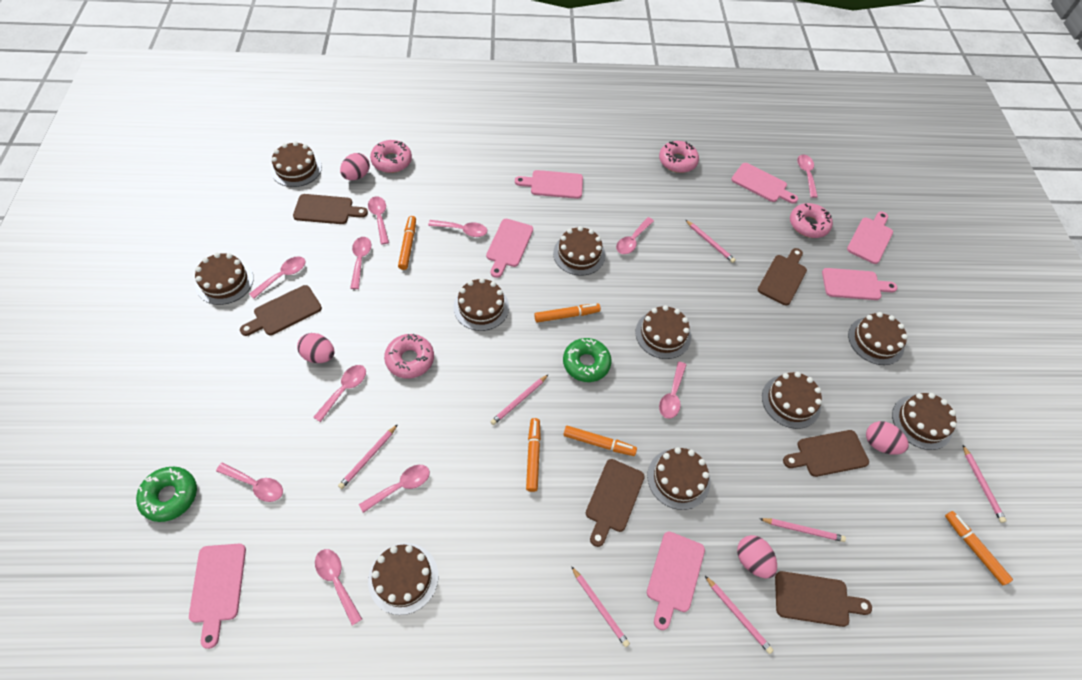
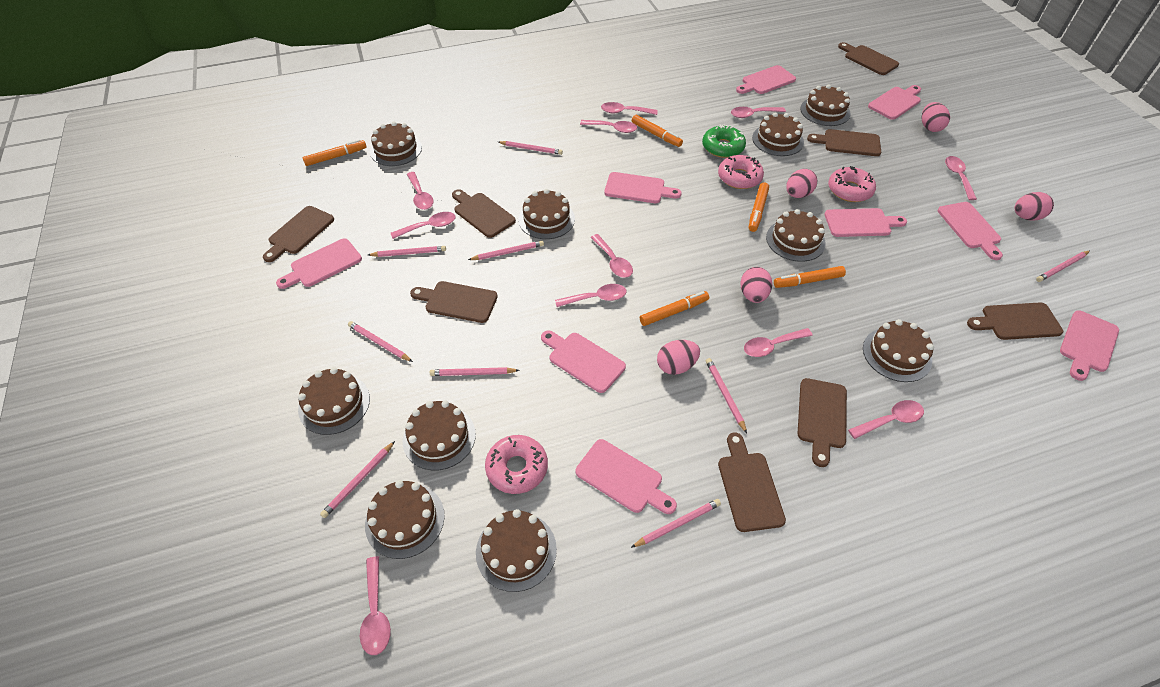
brown cutting board: 6 -> 8
green donut: 2 -> 1
pink cutting board: 7 -> 9
pink donut: 4 -> 3
pink egg: 4 -> 5
pink pencil: 7 -> 9

